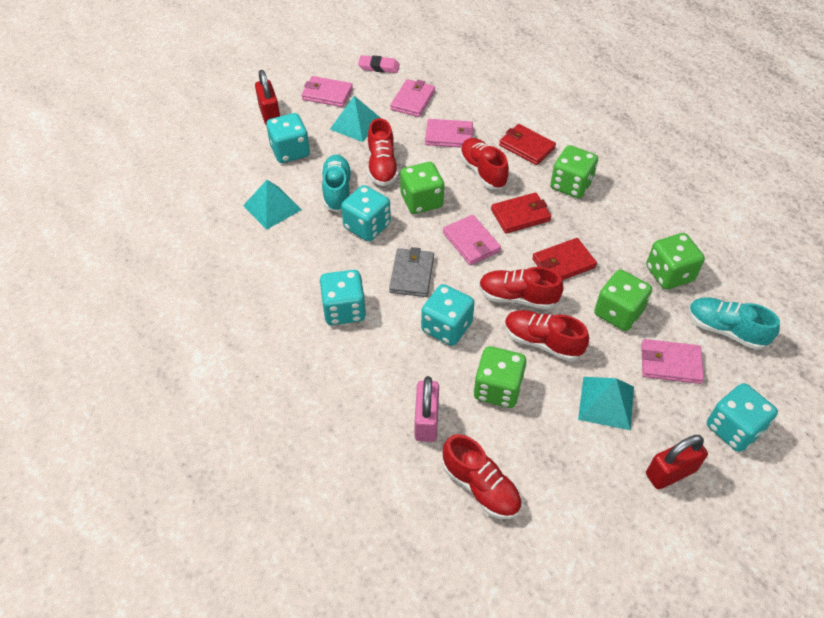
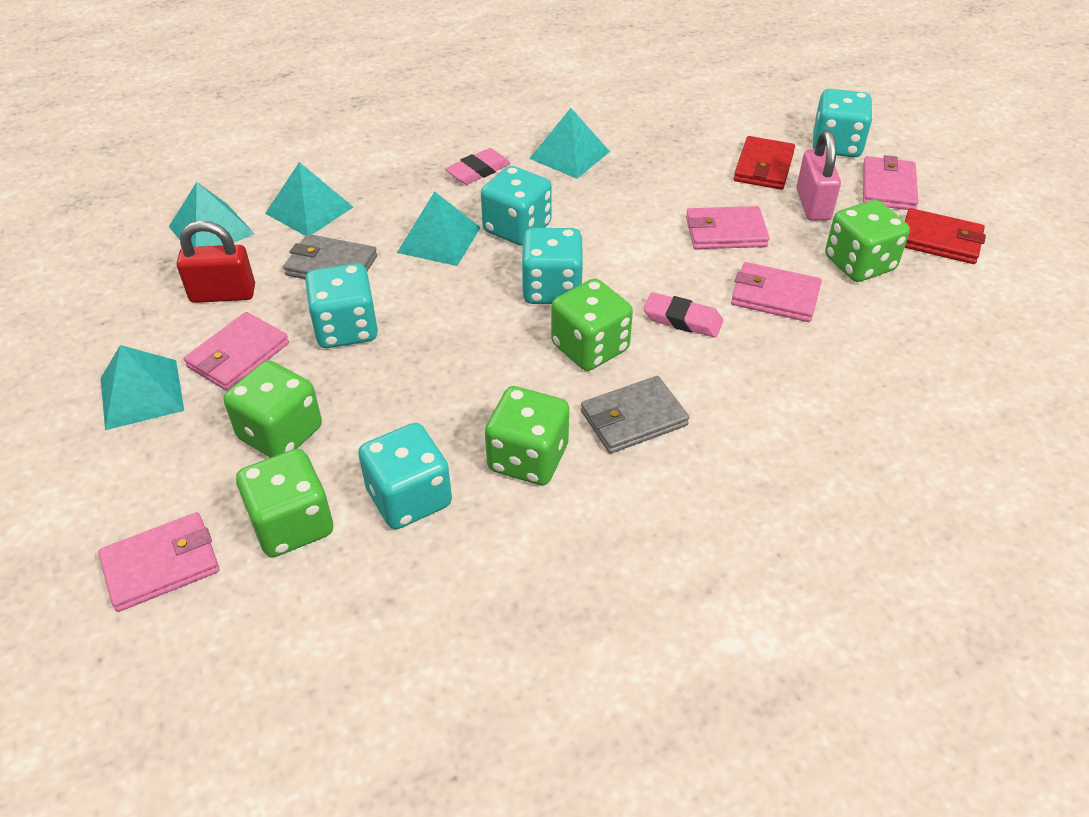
grey wallet: 1 -> 2
pink eraser: 1 -> 2
red padlock: 2 -> 1
red shoe: 5 -> 0
red wallet: 3 -> 2
turquoise pyramid: 3 -> 5
turquoise shoe: 2 -> 0

